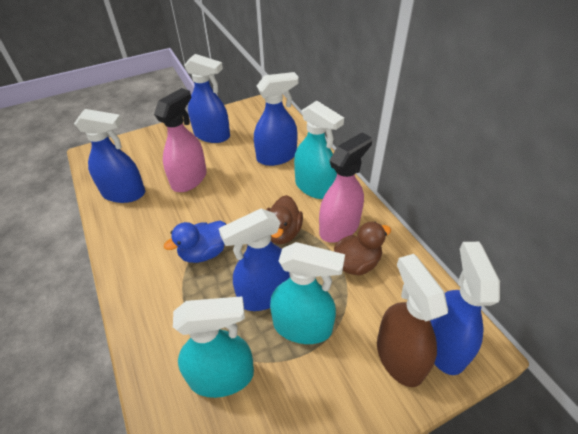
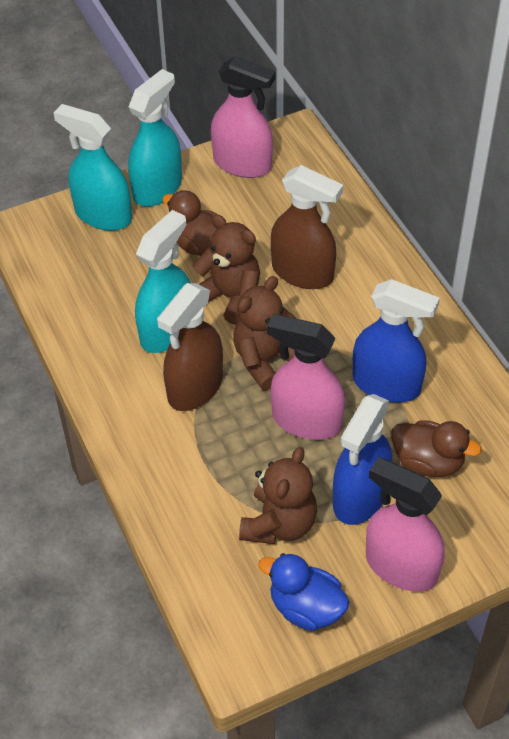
blue spray bottle: 5 -> 2
brown spray bottle: 1 -> 2
brown teddy bear: 0 -> 3
pink spray bottle: 2 -> 3

